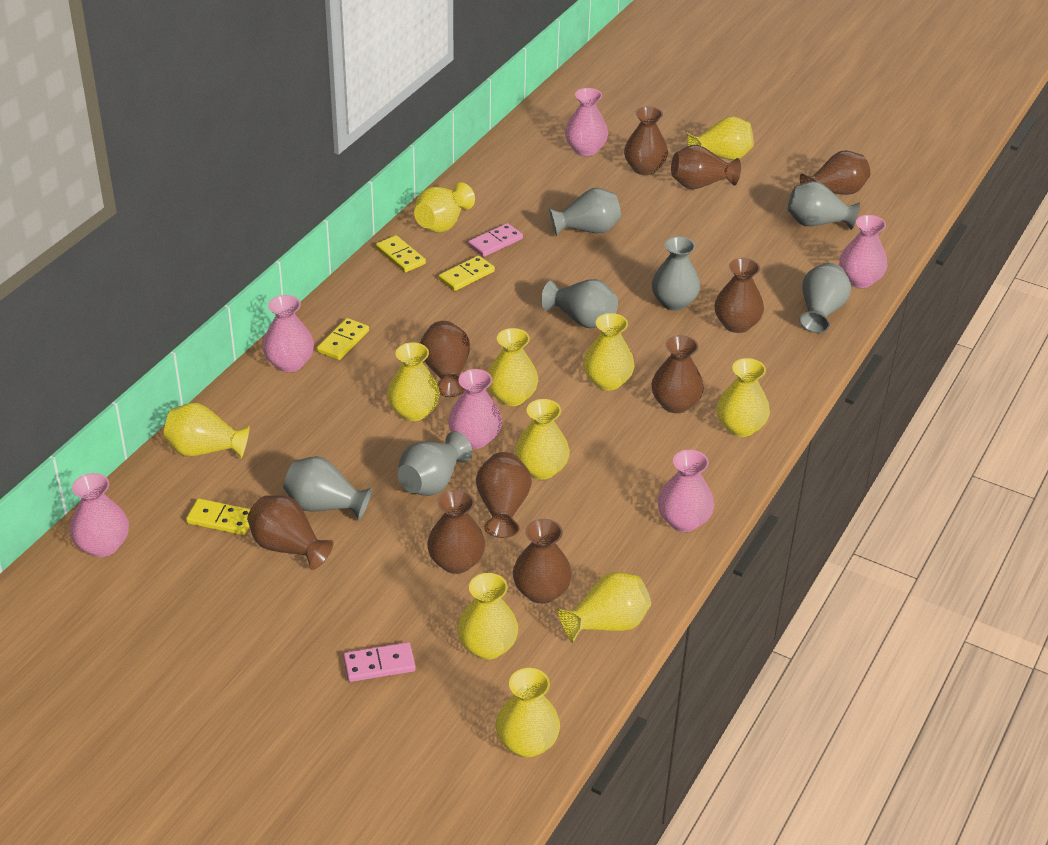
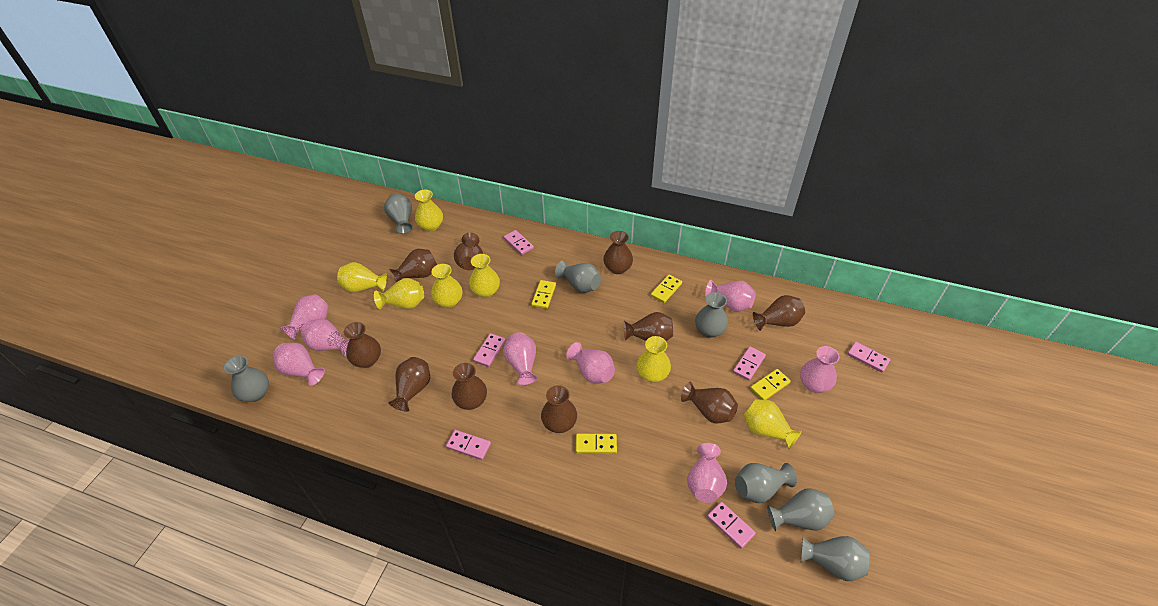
pink domino: 2 -> 6
pink vase: 6 -> 8
yellow vase: 11 -> 7

